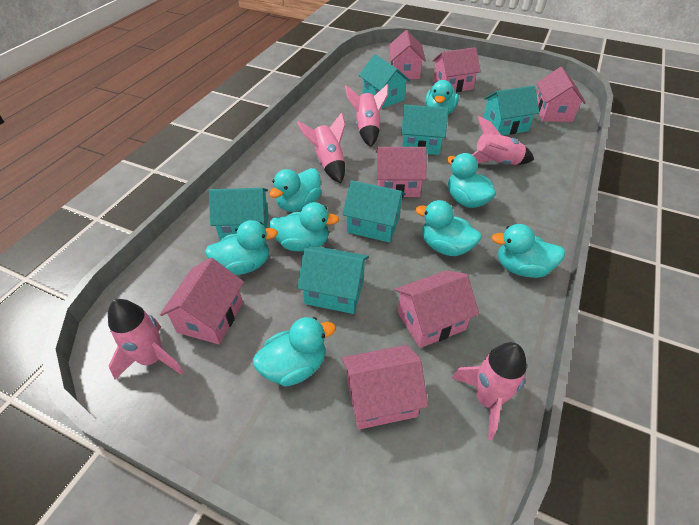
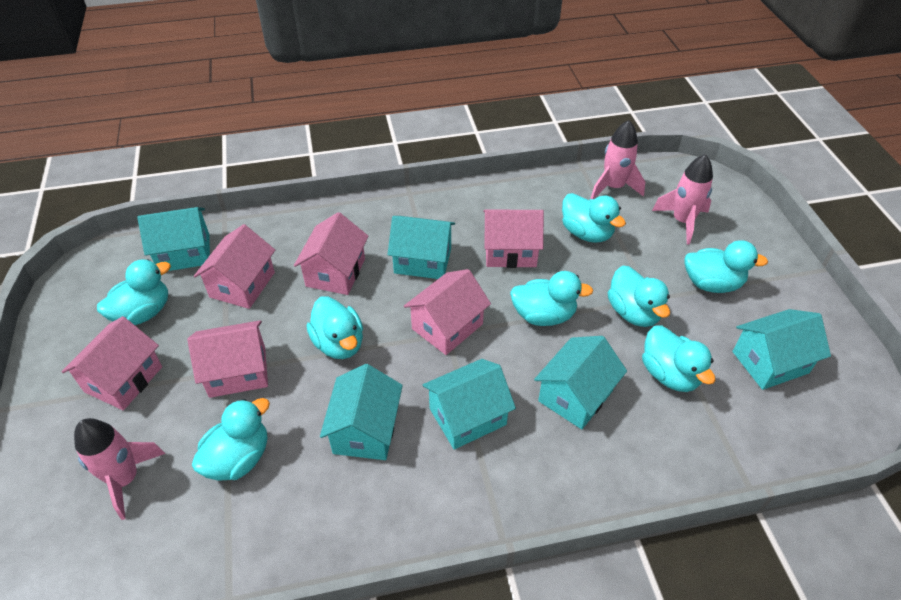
pink house: 7 -> 6
pink rocket: 5 -> 3

